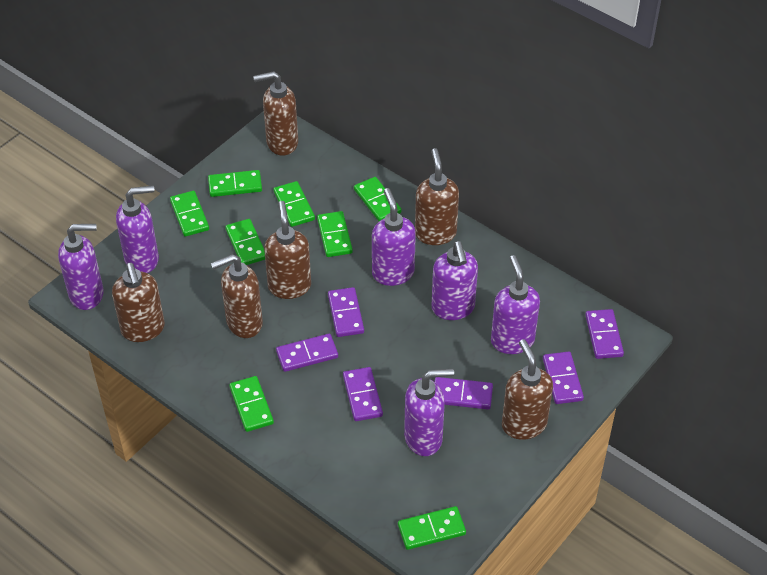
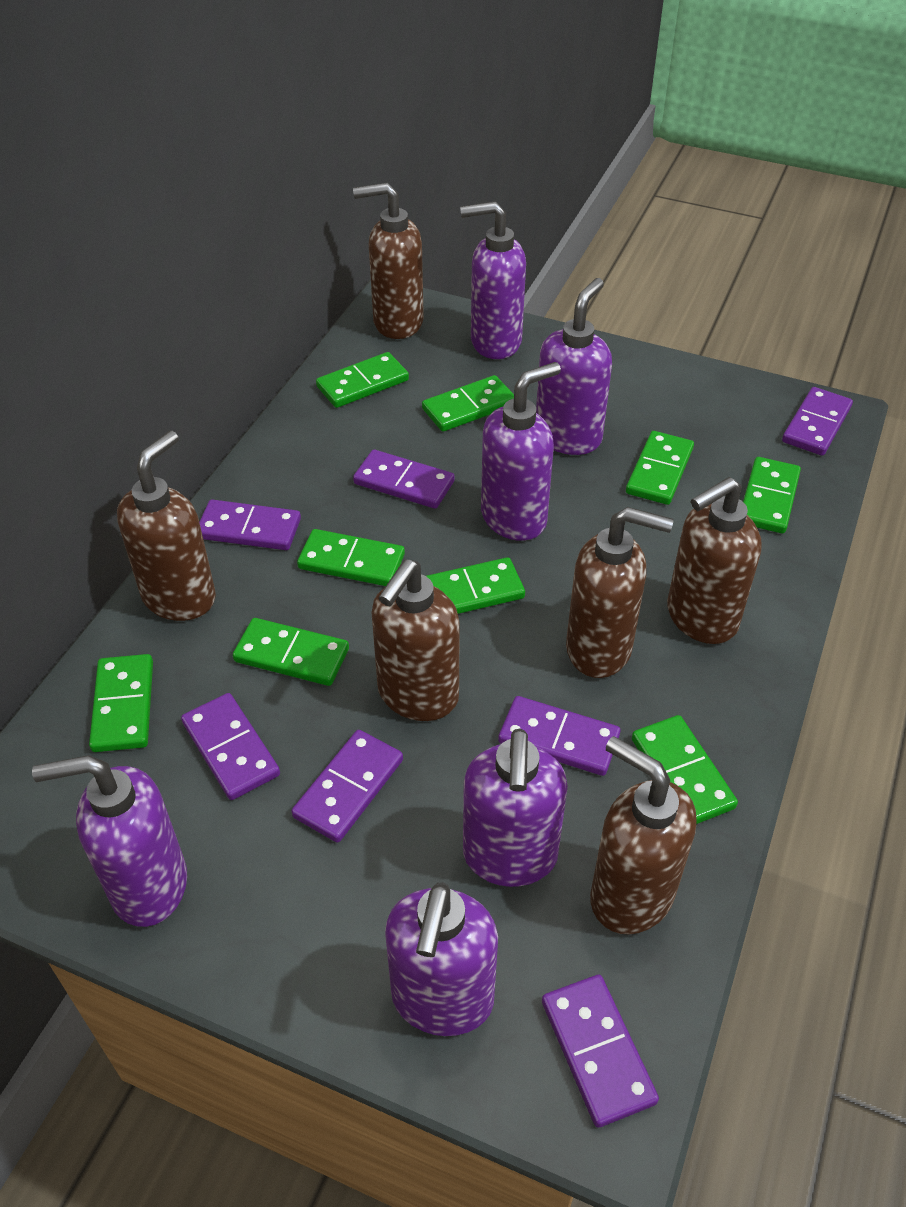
green domino: 8 -> 9
purple domino: 6 -> 7

